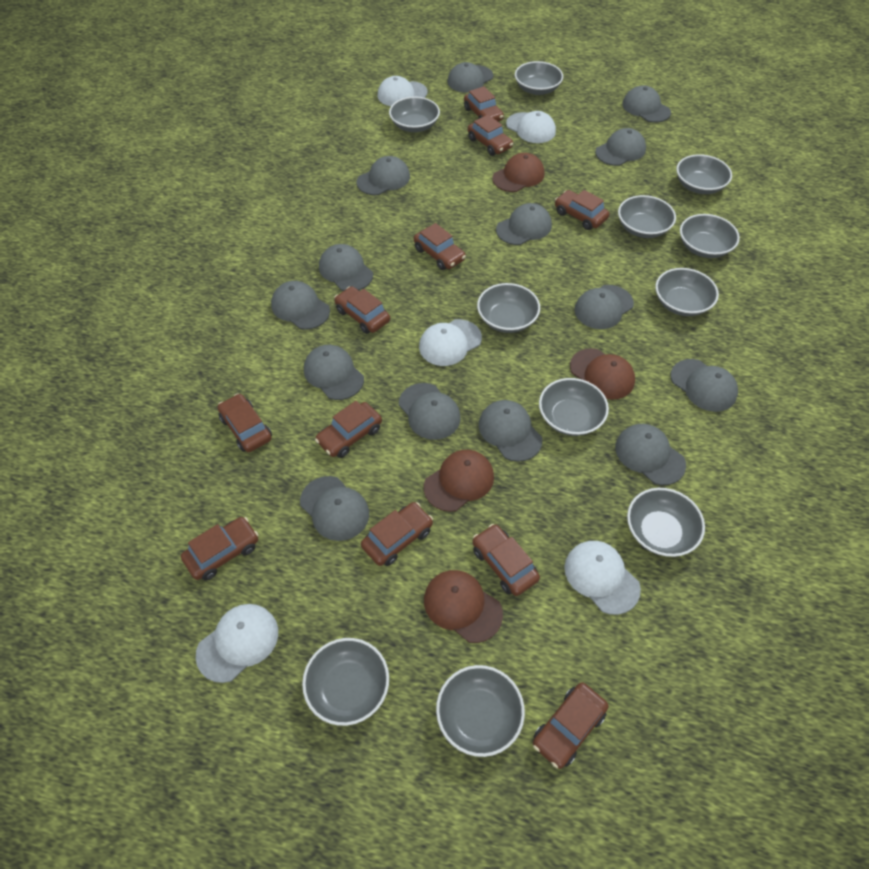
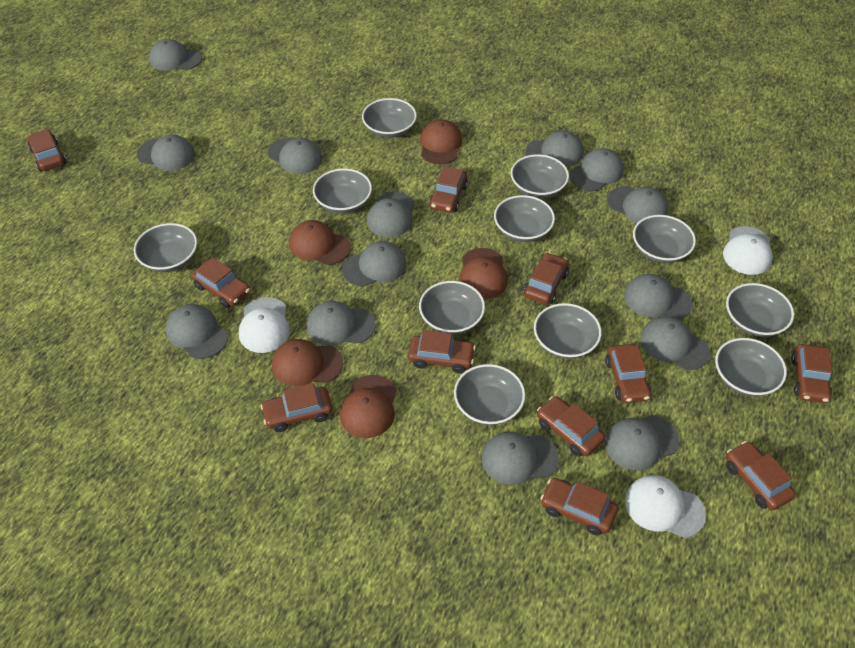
brown cap: 4 -> 5
white cap: 5 -> 3

